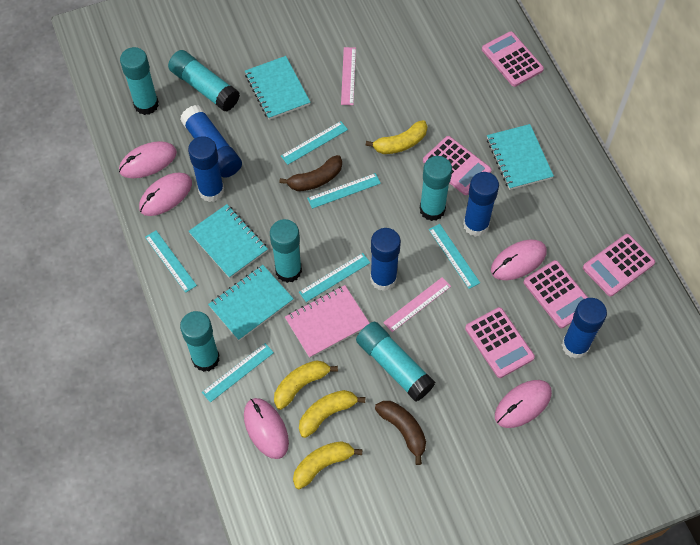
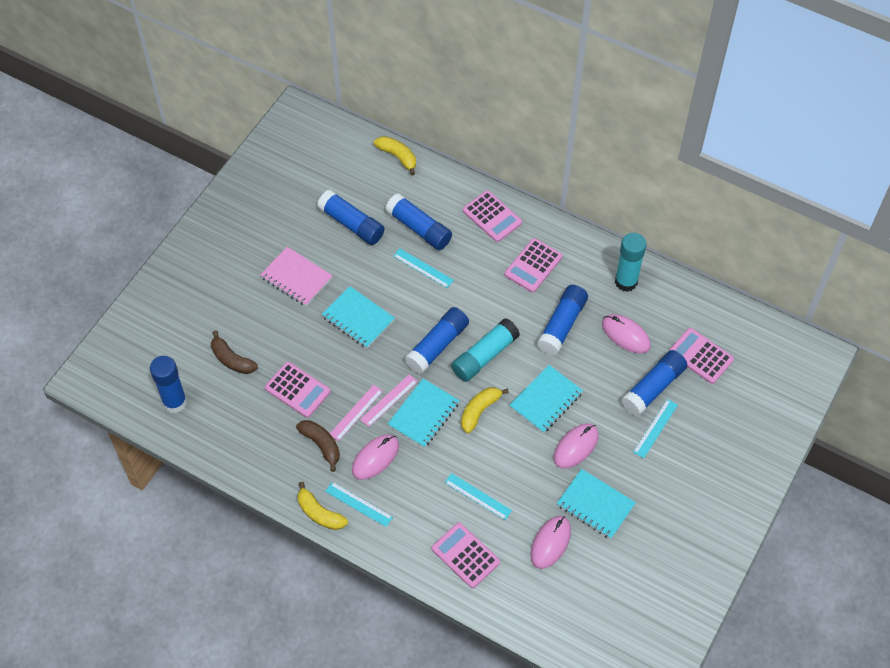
blue glue stick: 5 -> 6
pink mouse: 5 -> 4
turquoise glue stick: 6 -> 2
turquoise ruler: 6 -> 4
yellow banana: 4 -> 3

